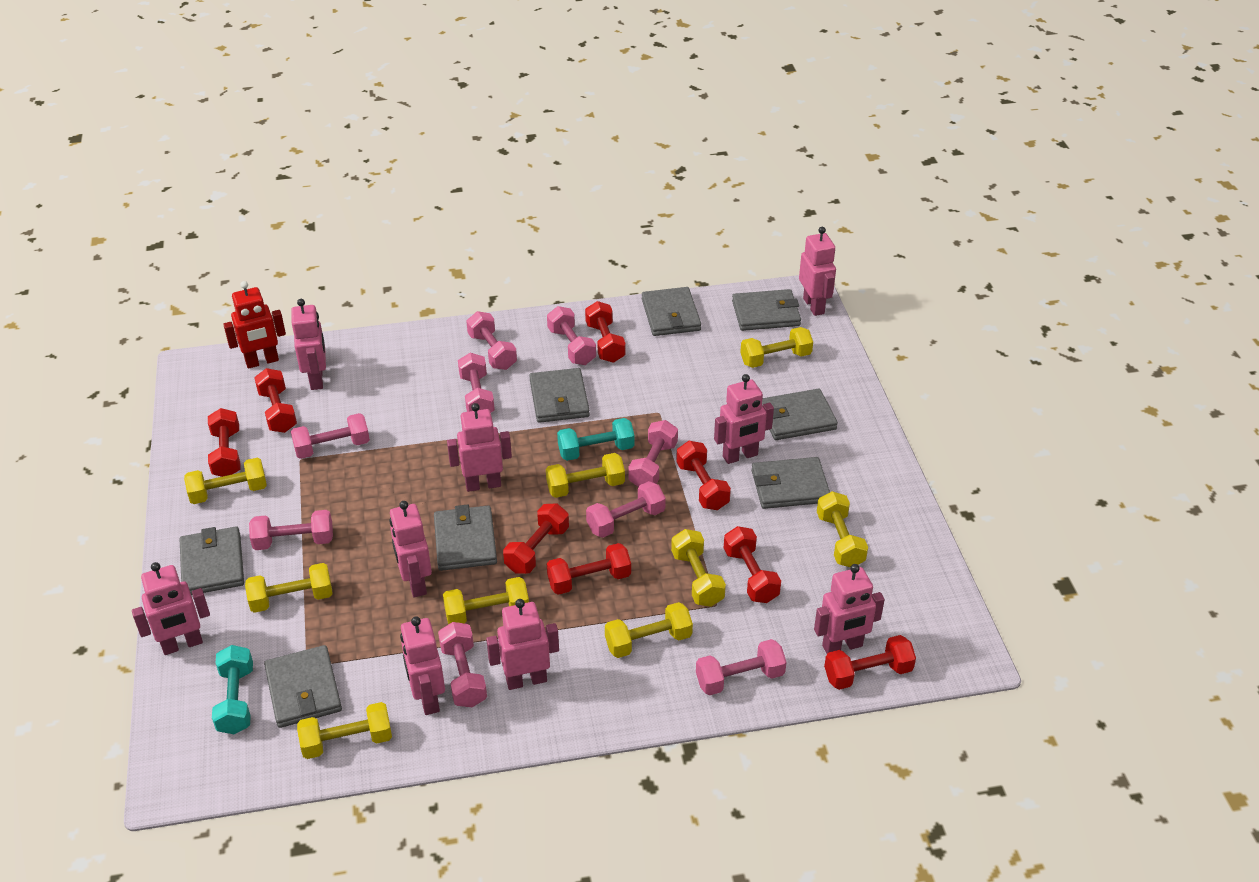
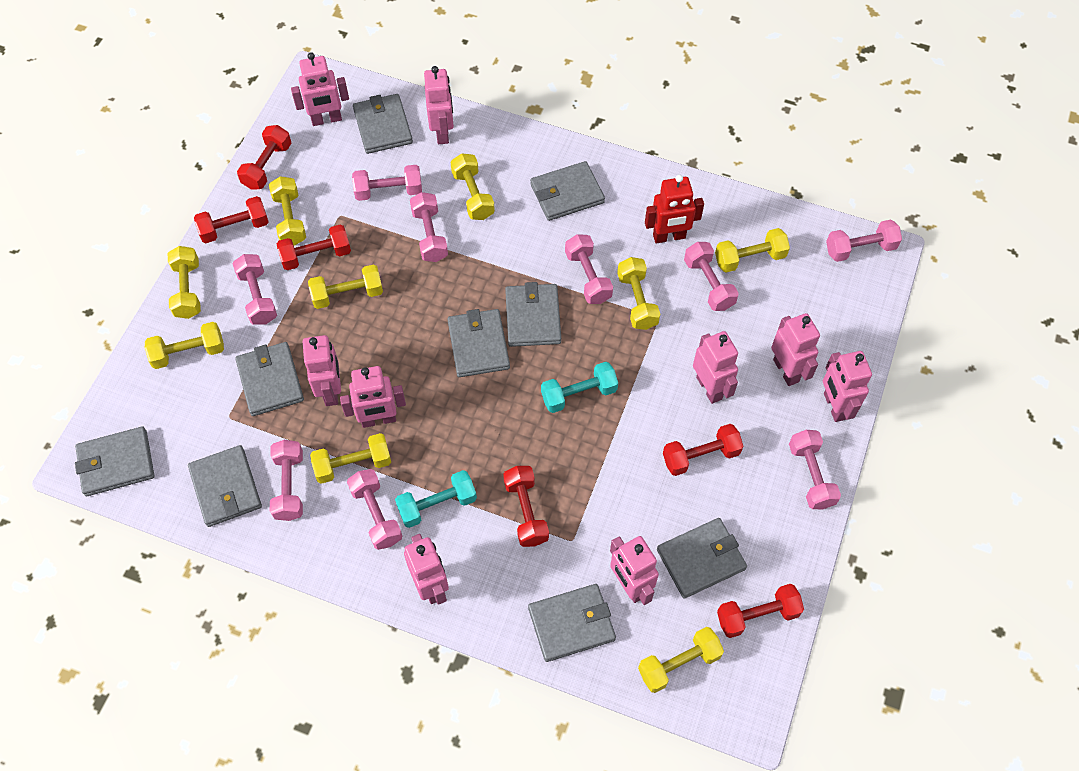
grey wallet: 8 -> 9
red dumbbell: 8 -> 6

